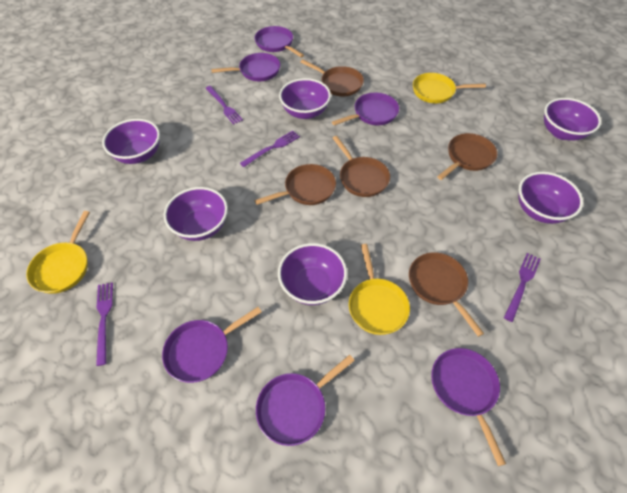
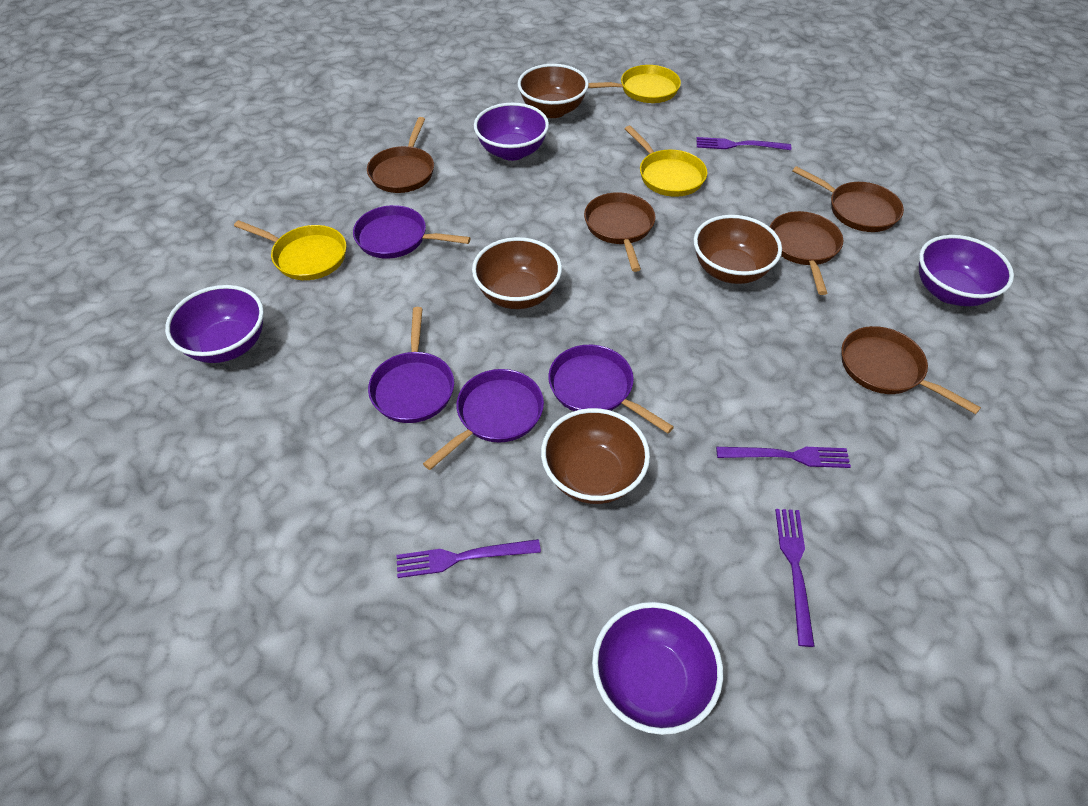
brown bowl: 0 -> 4
purple bowl: 6 -> 4
purple pan: 6 -> 4

